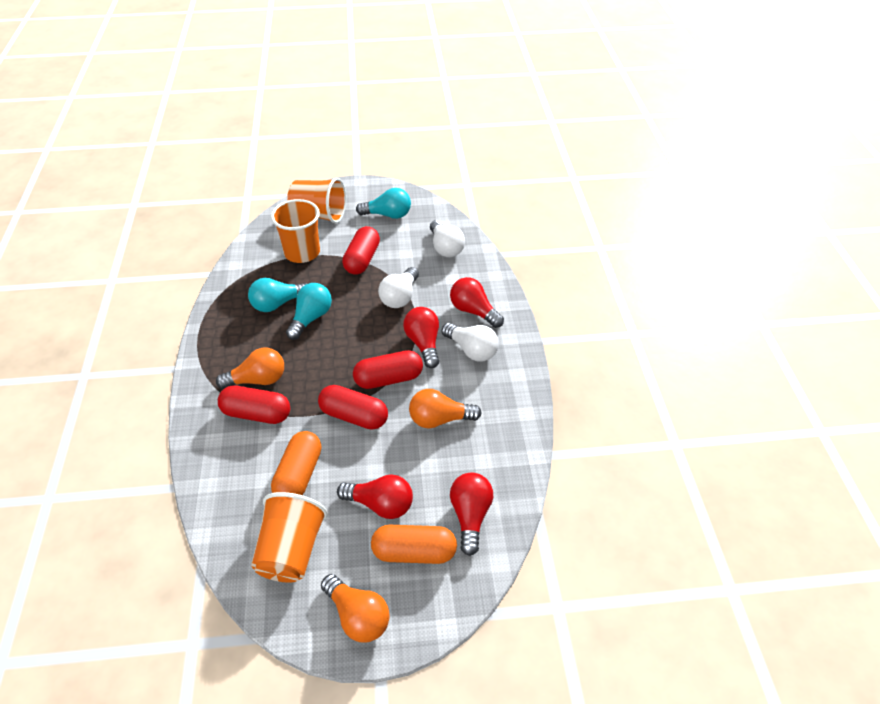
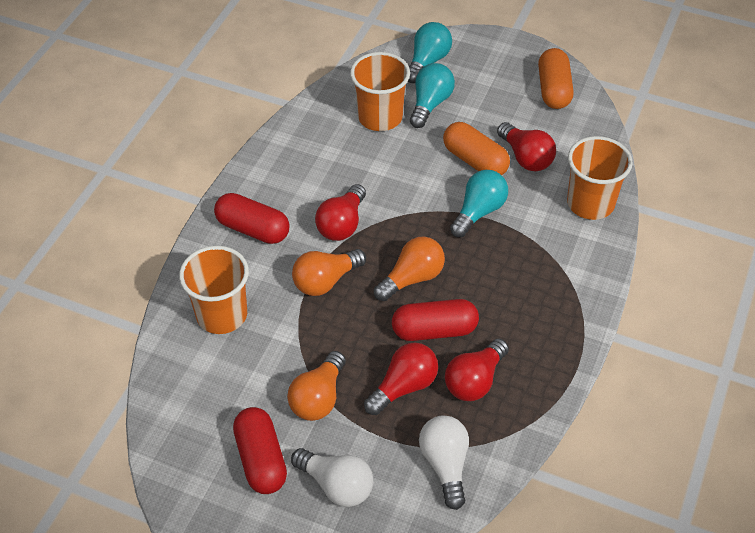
red capsule: 4 -> 3
white light bulb: 3 -> 2

